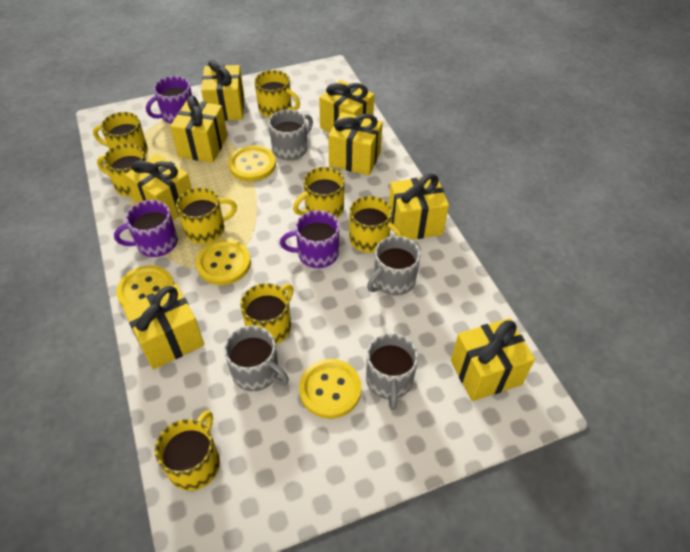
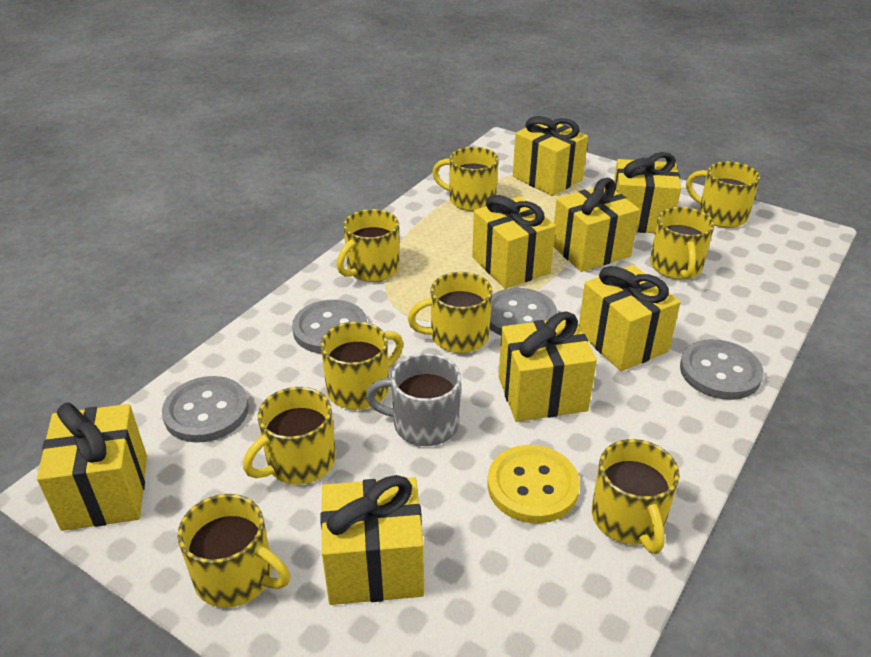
grey button: 0 -> 4
grey mug: 4 -> 1
purple mug: 3 -> 0
yellow button: 4 -> 1
yellow mug: 8 -> 9

